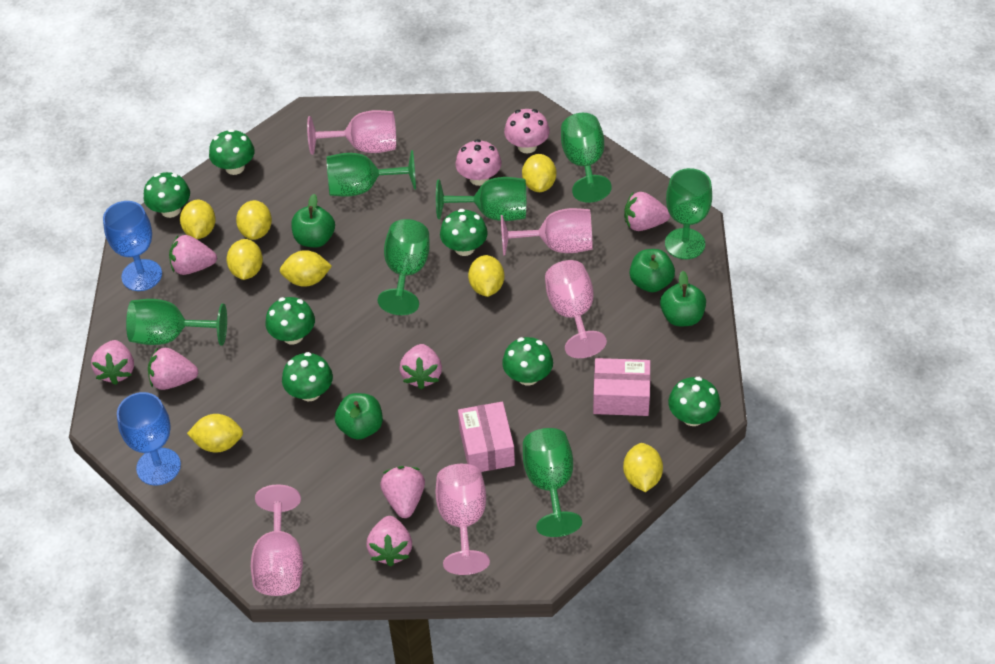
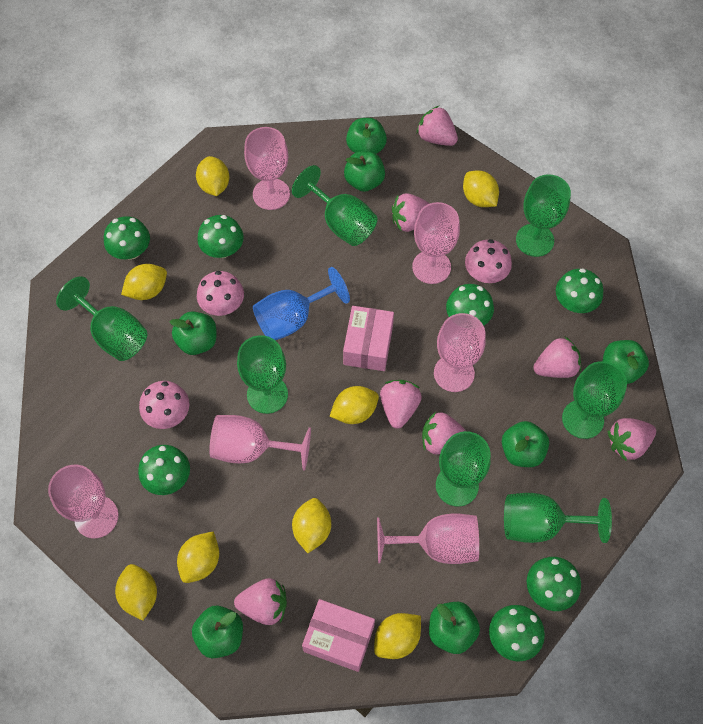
blue goblet: 2 -> 1
green apple: 4 -> 7
pink goblet: 5 -> 6
pink mushroom: 2 -> 3

